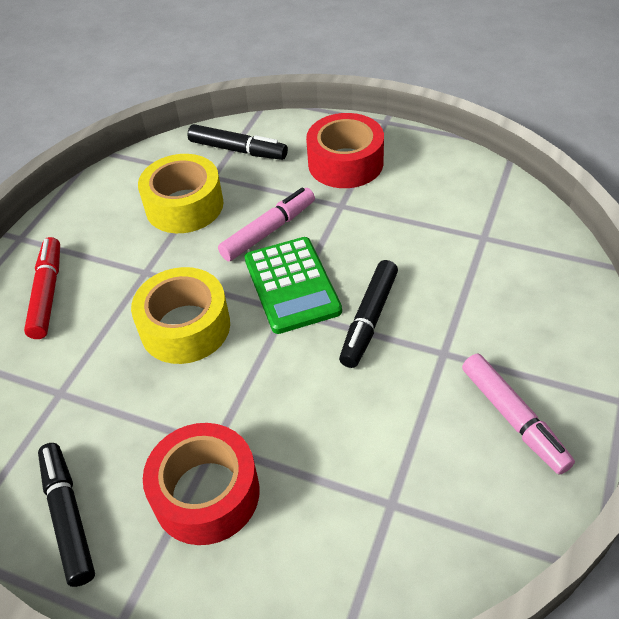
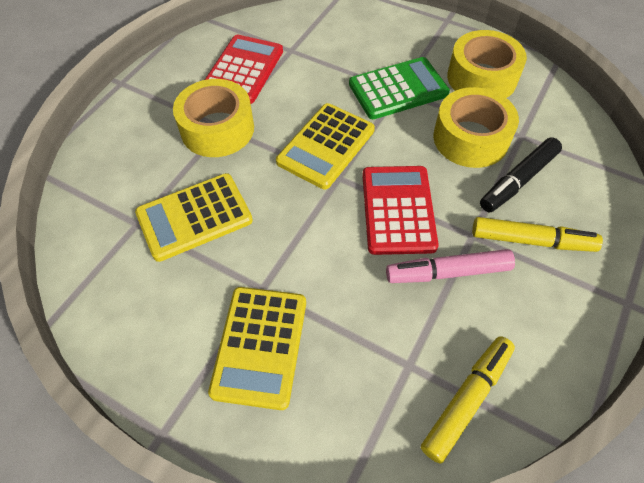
black marker: 3 -> 1
pink marker: 2 -> 1
red calculator: 0 -> 2
red marker: 1 -> 0
red tape: 2 -> 0
yellow calculator: 0 -> 3
yellow marker: 0 -> 2
yellow tape: 2 -> 3

